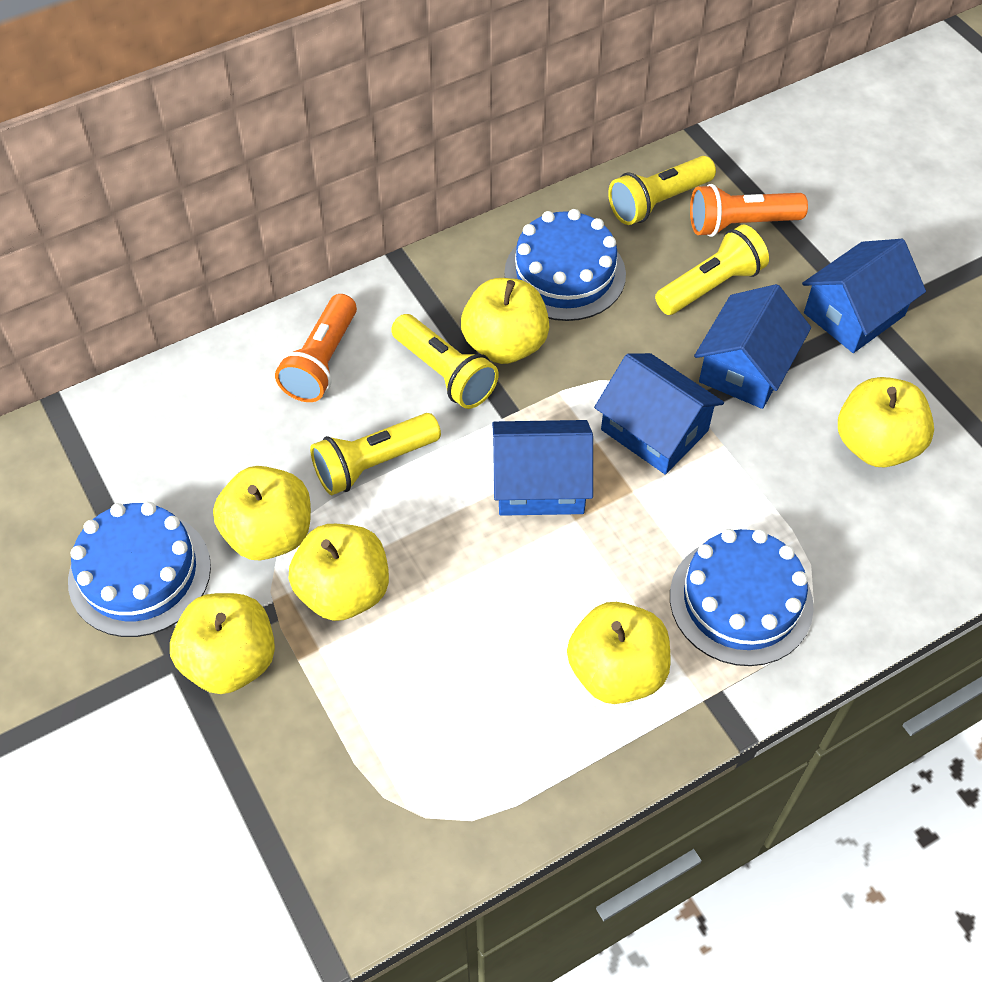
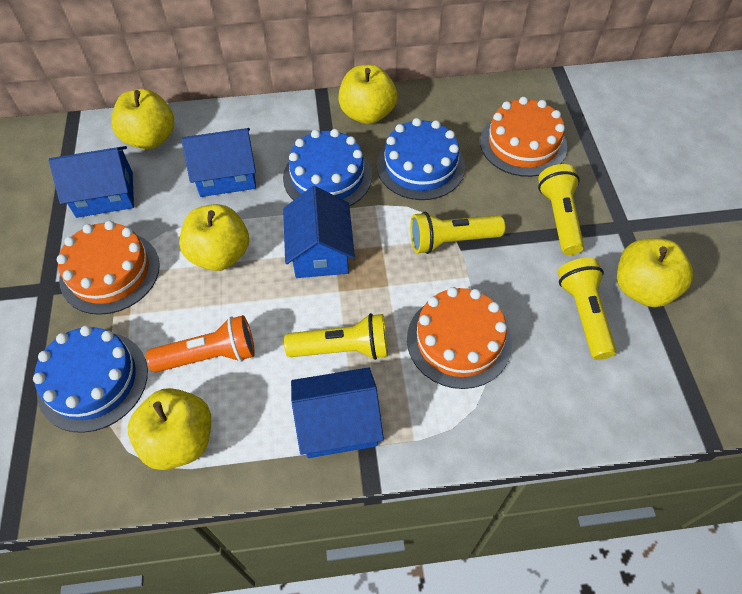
orange cake: 0 -> 3
orange flashlight: 2 -> 1
yellow apple: 6 -> 5

